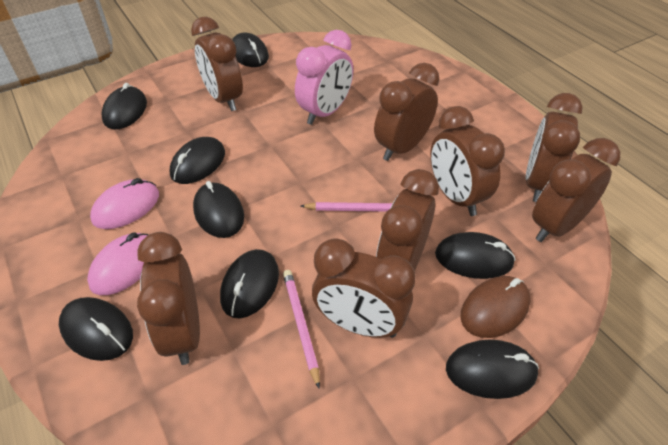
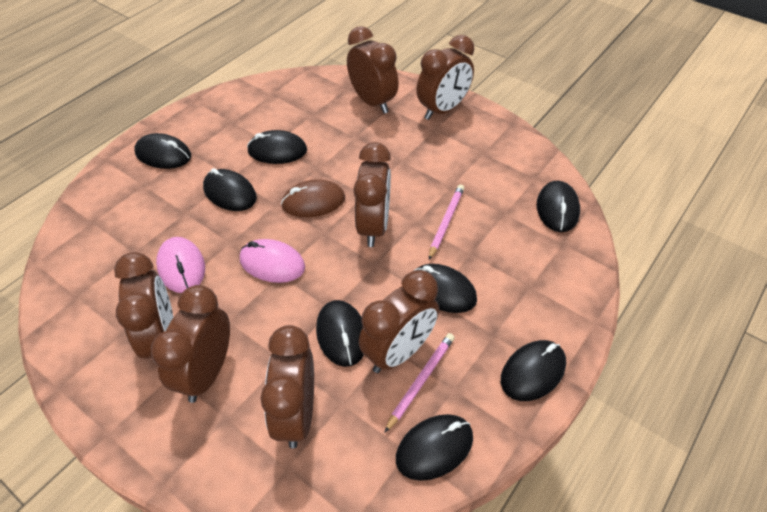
brown clock: 8 -> 7
pink clock: 1 -> 0

